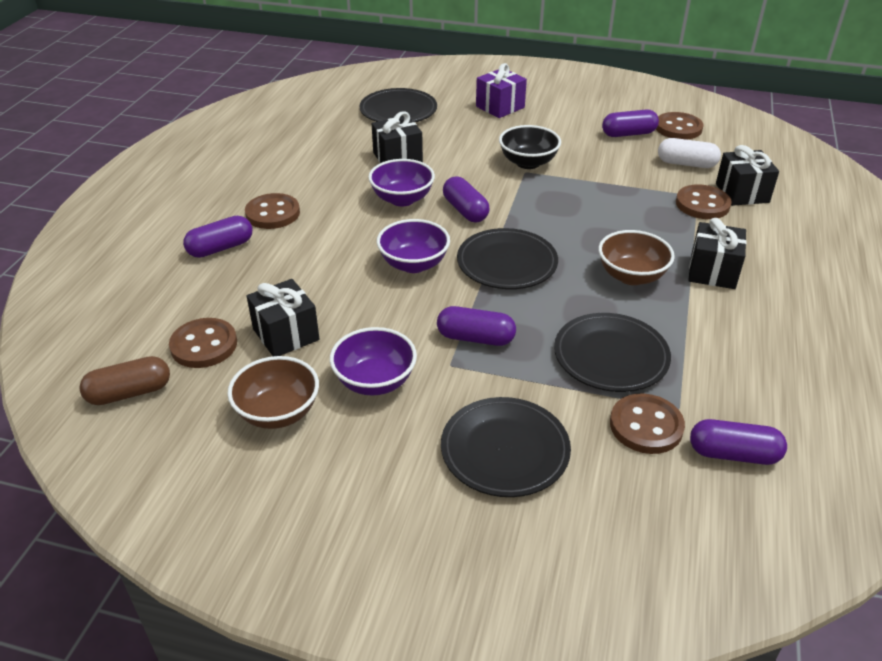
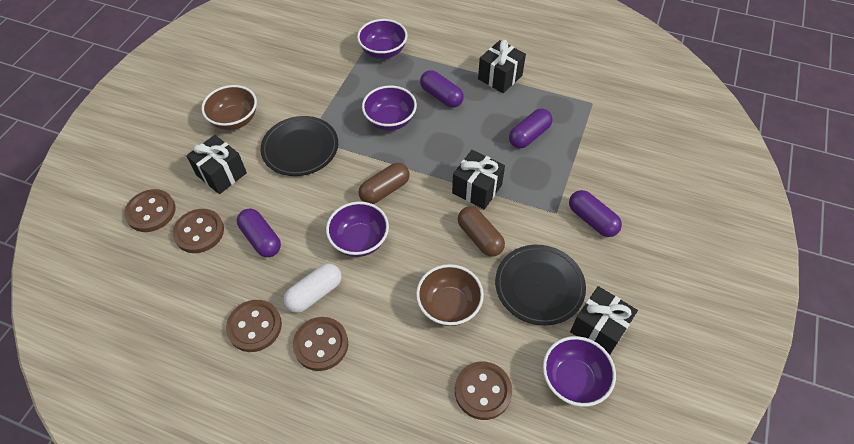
black bowl: 1 -> 0
black plate: 4 -> 2
brown capsule: 1 -> 2
purple bowl: 3 -> 4
purple capsule: 5 -> 4
purple gift: 1 -> 0

